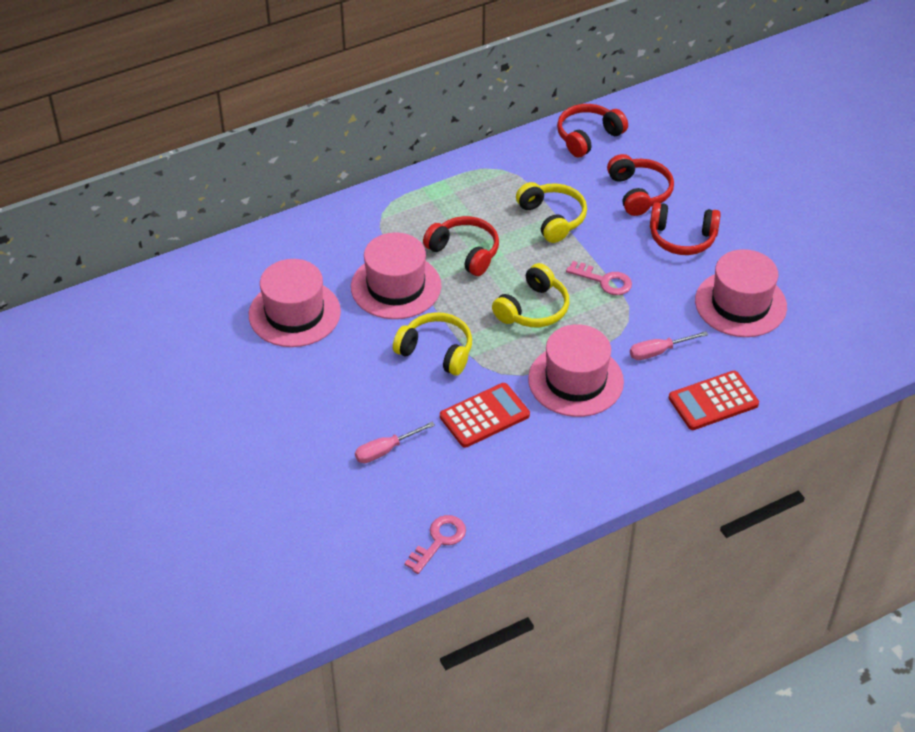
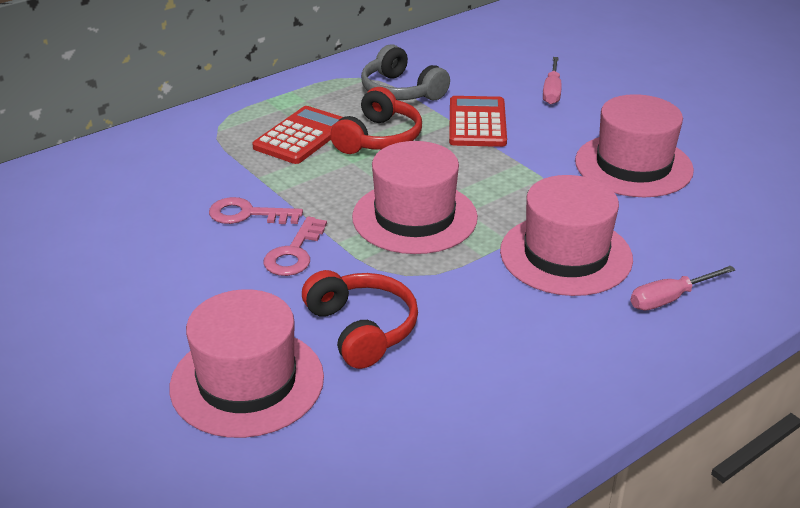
grey headphones: 0 -> 1
red headphones: 4 -> 2
yellow headphones: 3 -> 0

